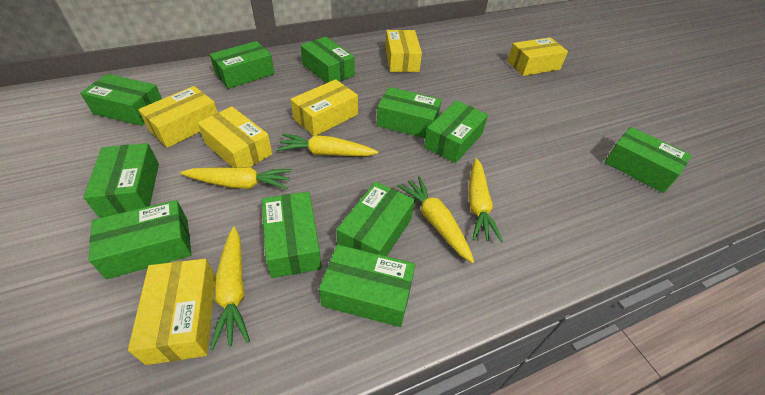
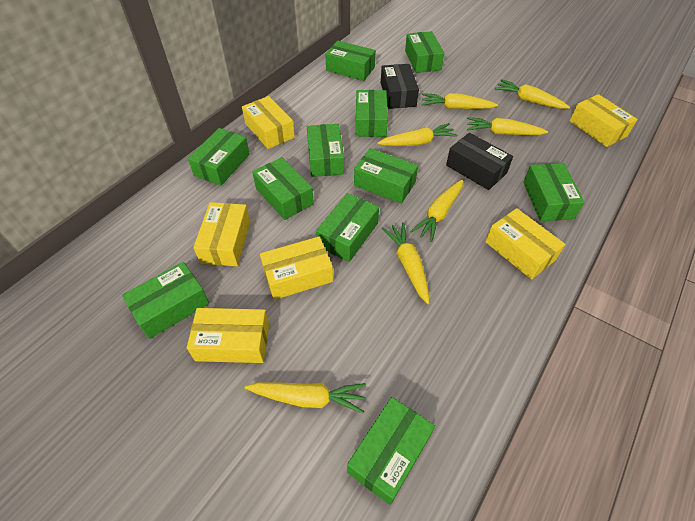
black box: 0 -> 2
yellow carrot: 5 -> 7

